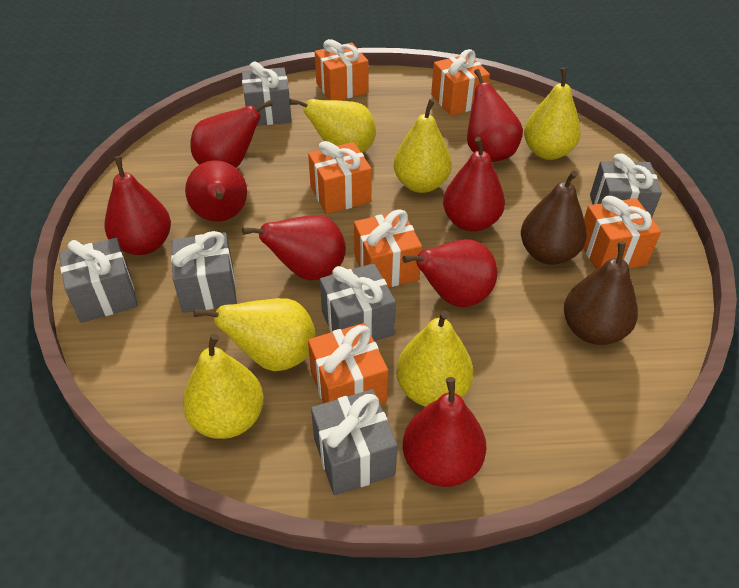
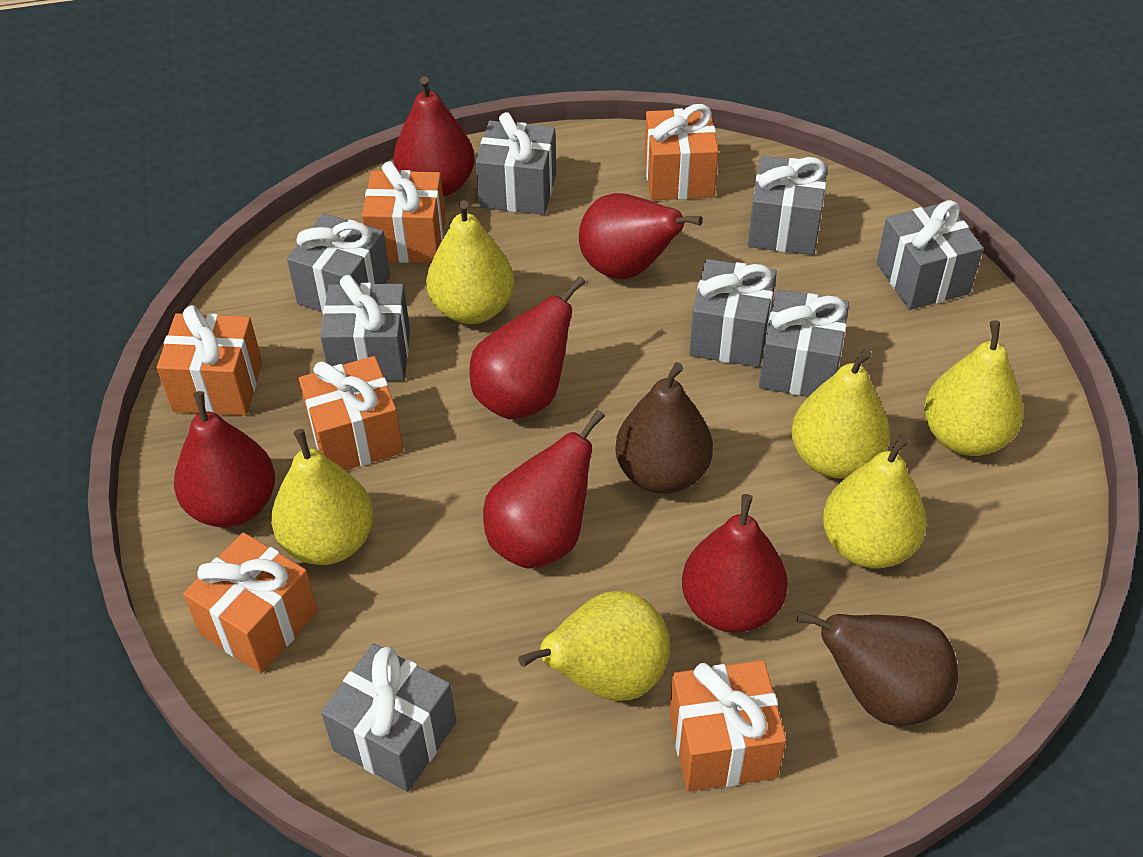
grey gift: 6 -> 8
red pear: 8 -> 6

